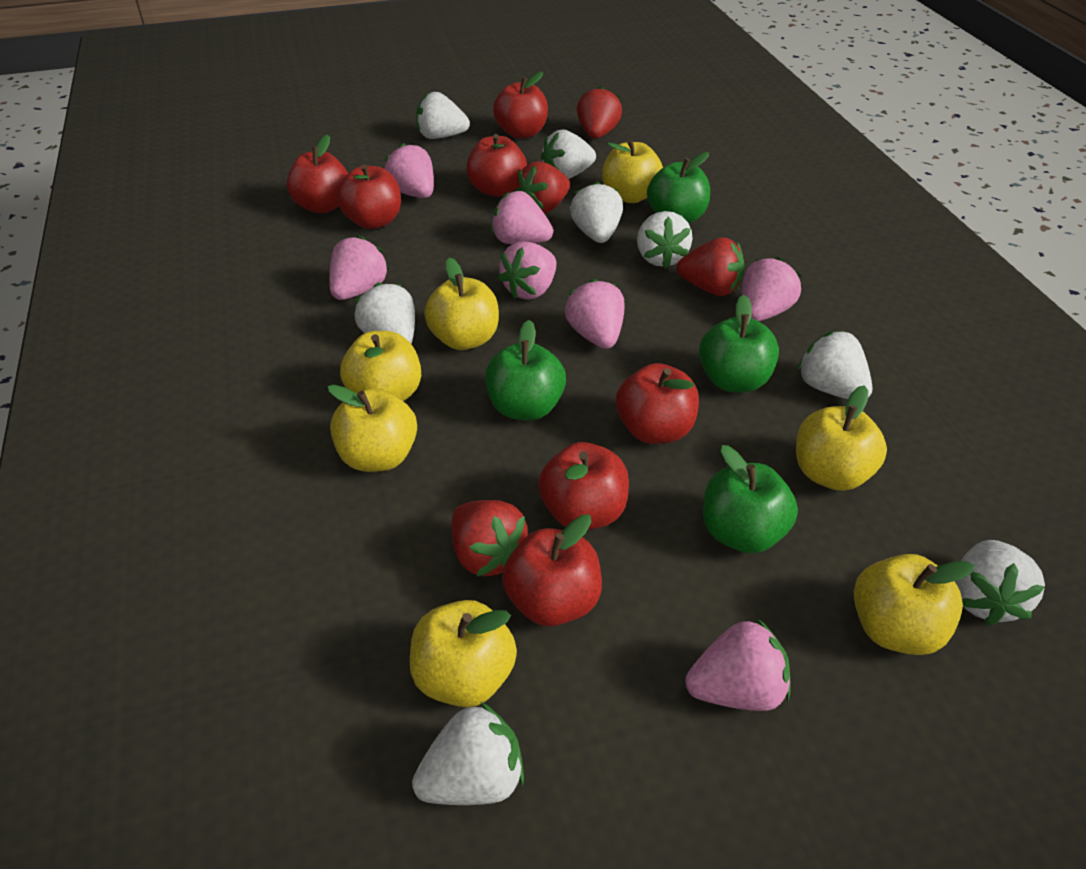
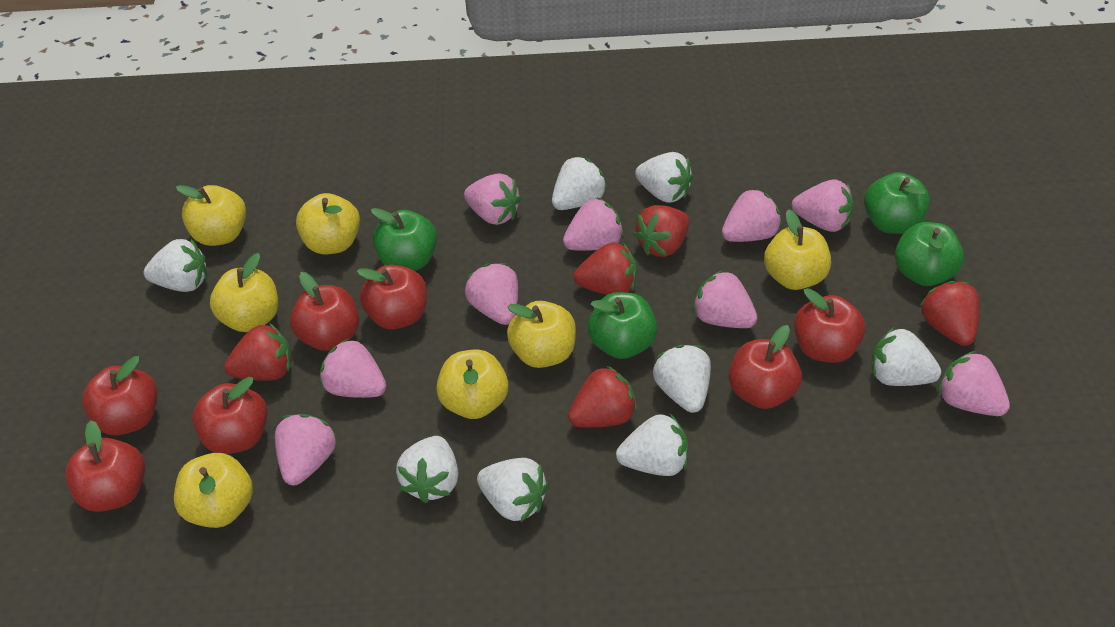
pink strawberry: 7 -> 9
red strawberry: 4 -> 5

